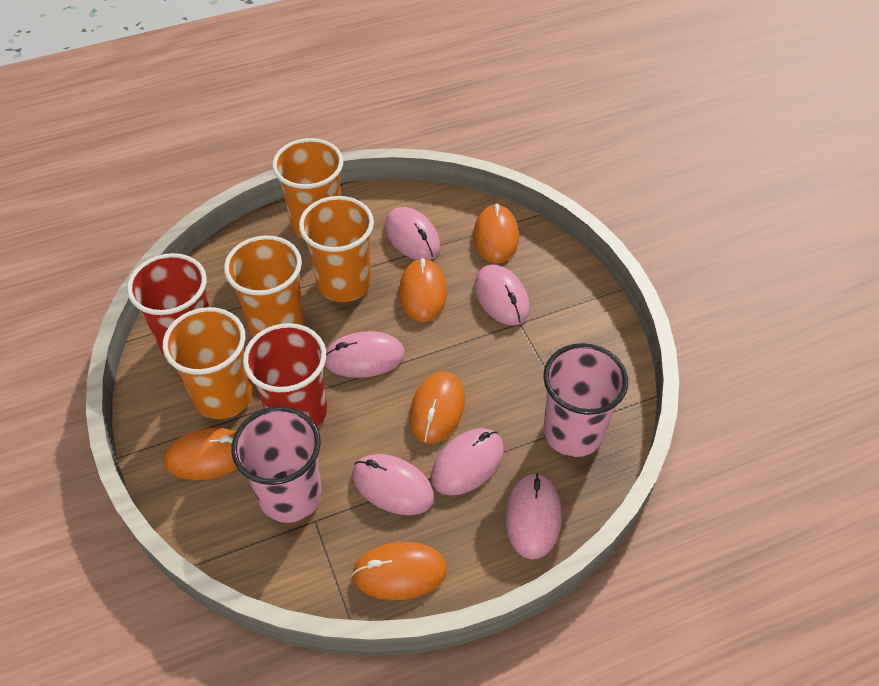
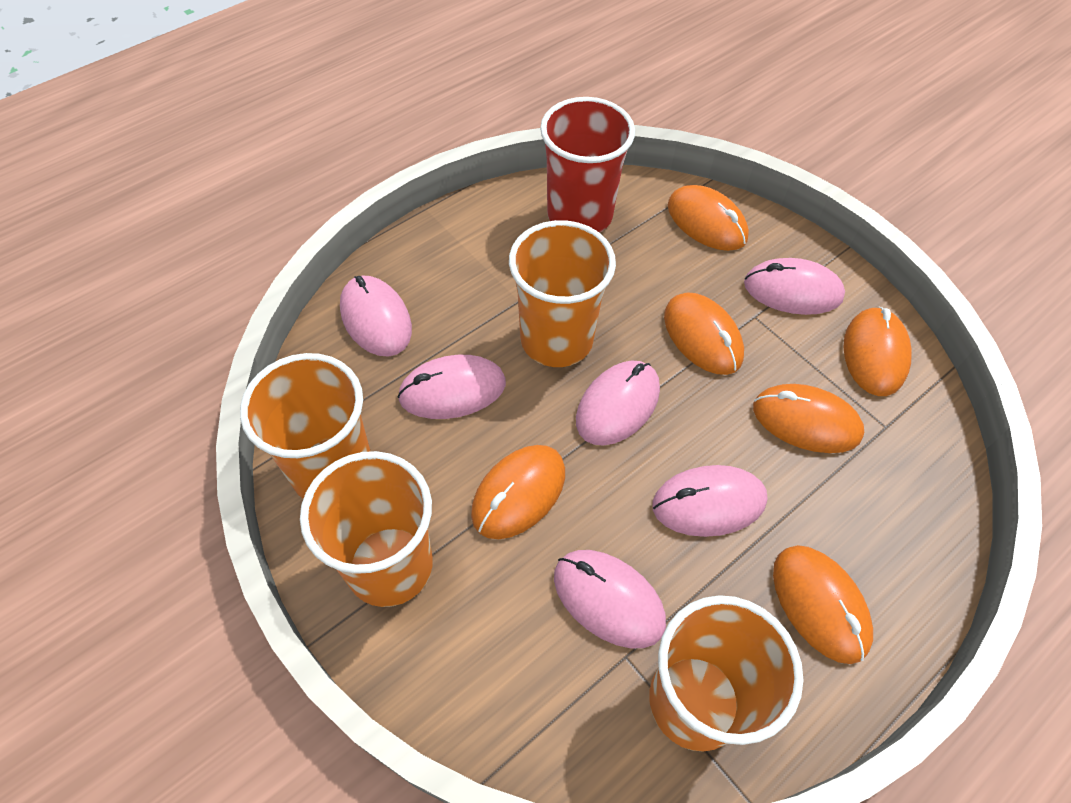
orange mouse: 5 -> 6
pink cup: 2 -> 0
red cup: 2 -> 1

